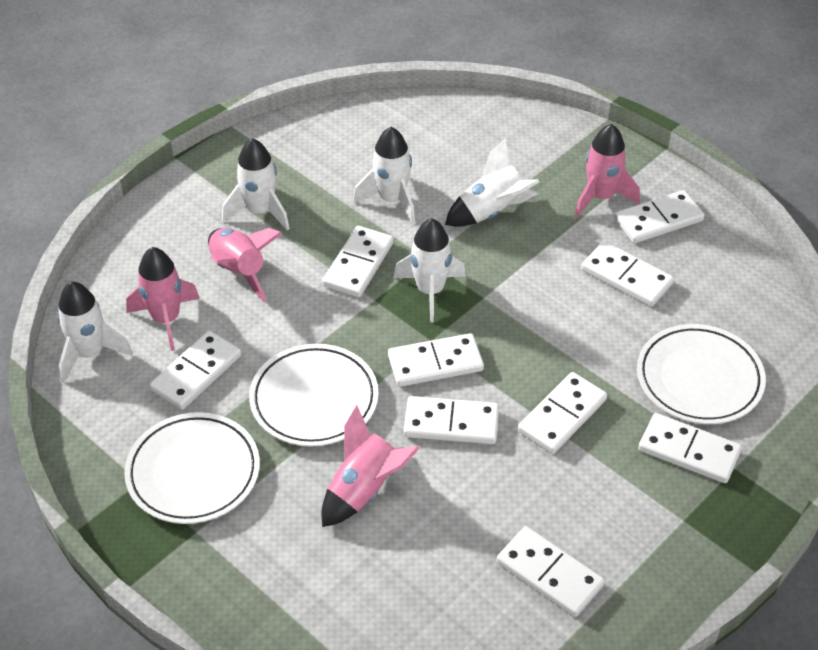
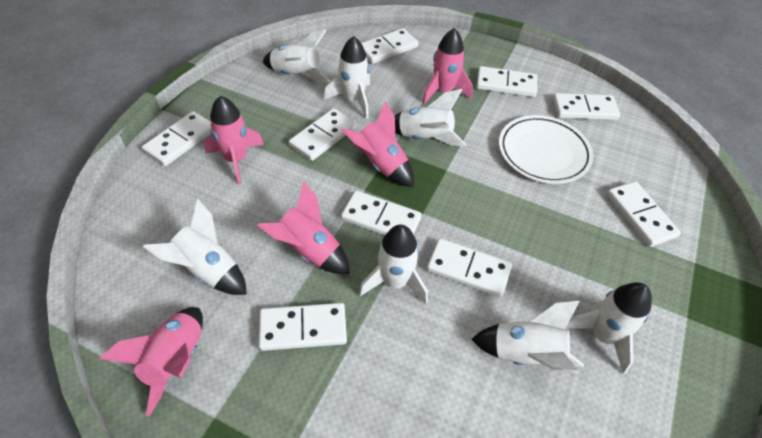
pink rocket: 4 -> 5
white plate: 3 -> 1
white rocket: 5 -> 7

